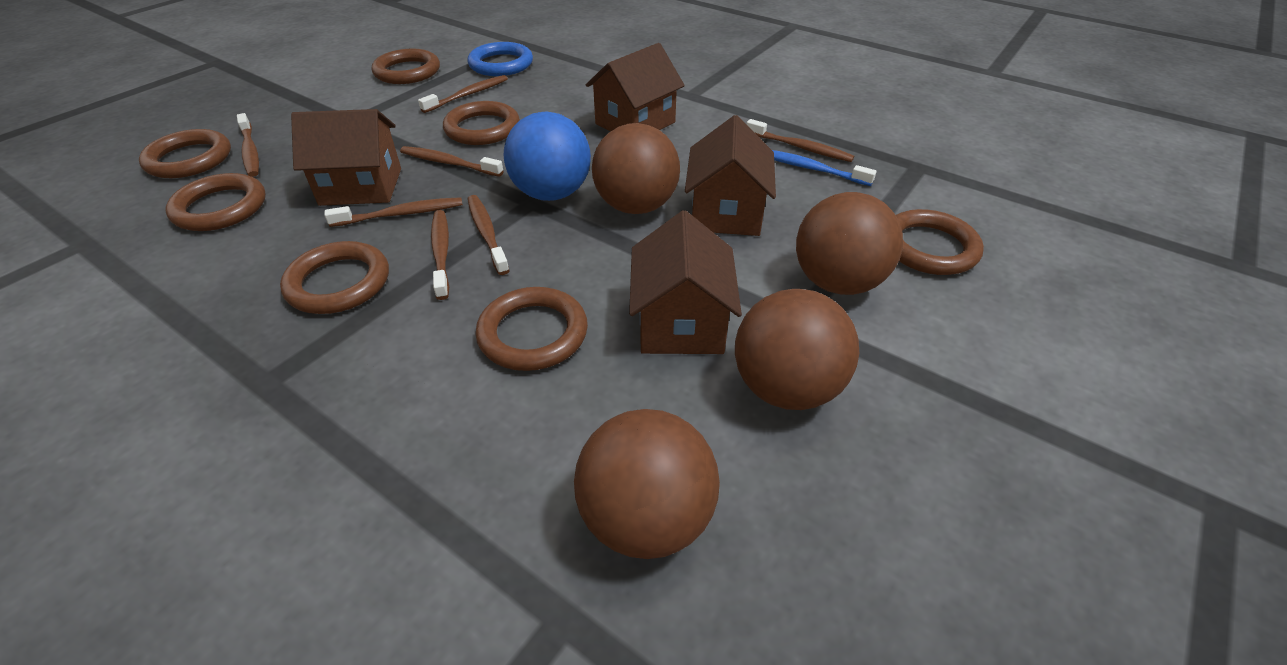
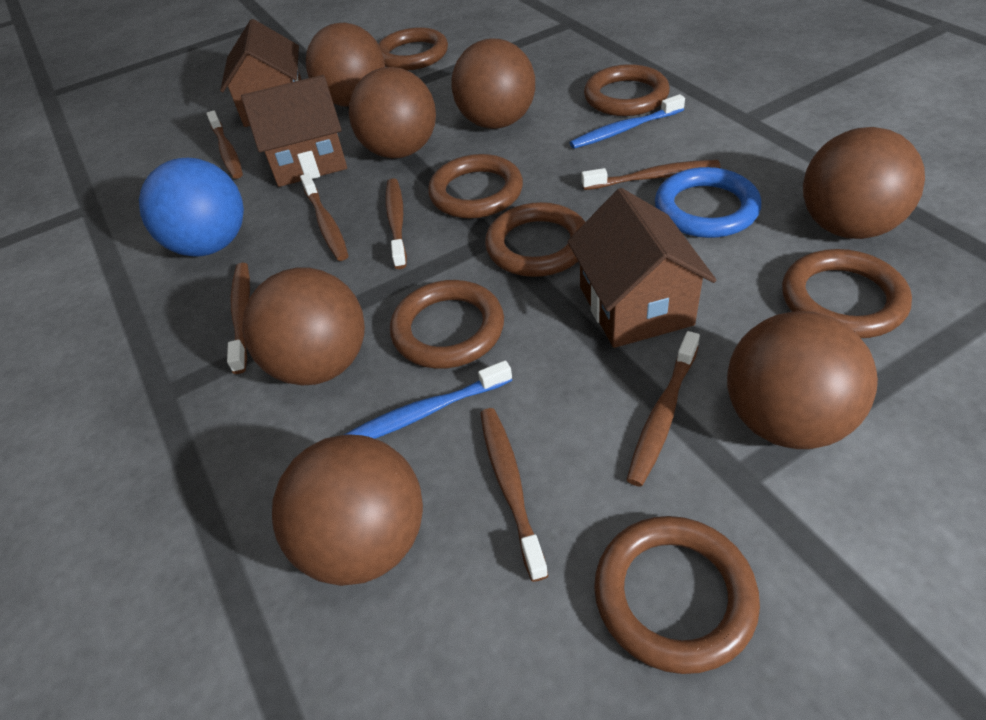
blue toothbrush: 1 -> 2
brown ball: 4 -> 7
brown house: 4 -> 3

